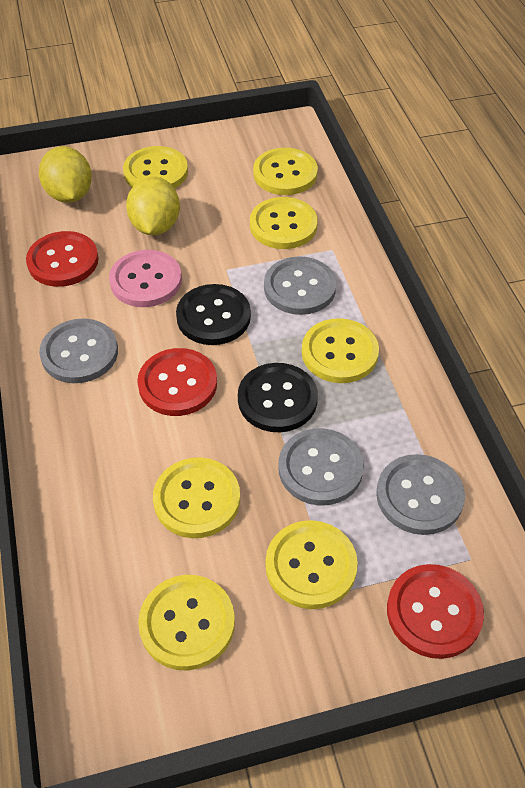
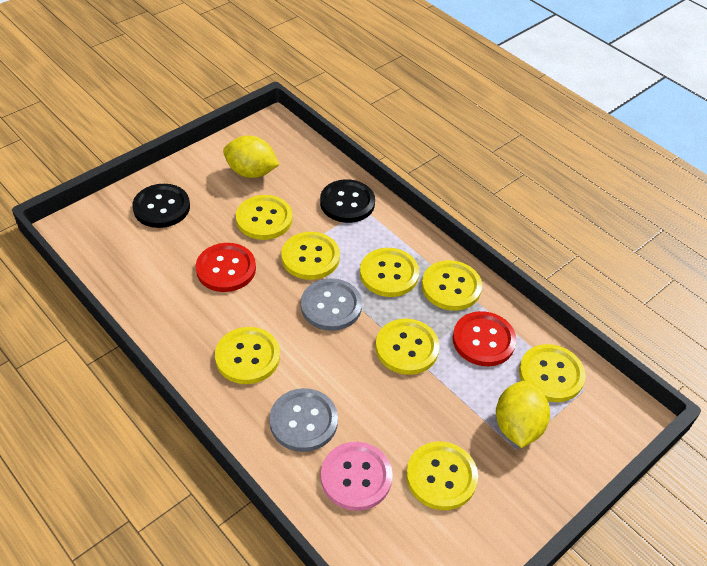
grey button: 4 -> 2
red button: 3 -> 2
yellow button: 7 -> 8

